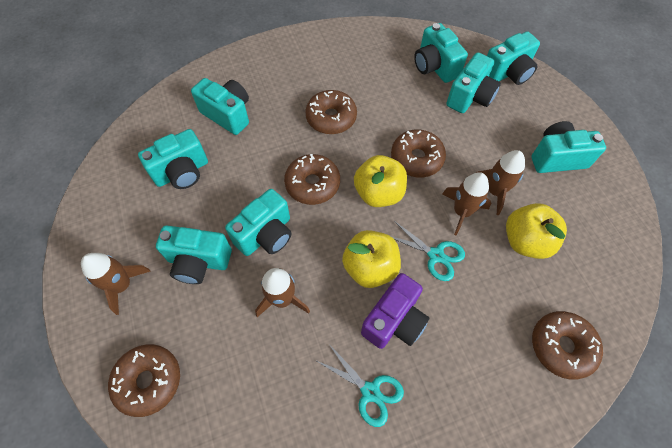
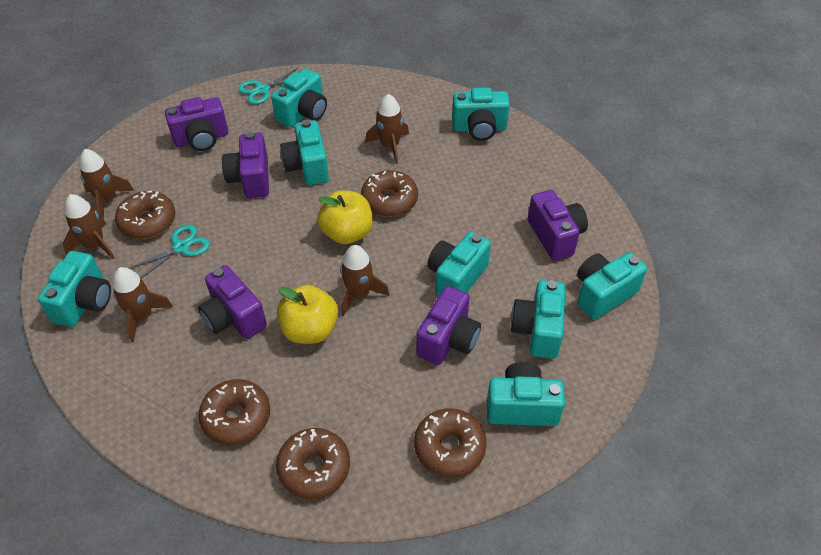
brown rocket: 4 -> 5
purple camera: 1 -> 5
yellow apple: 3 -> 2

